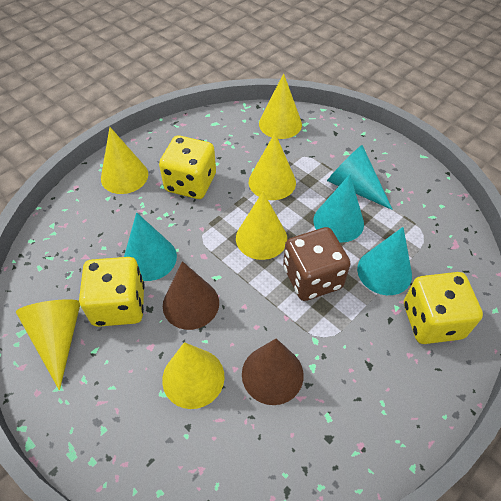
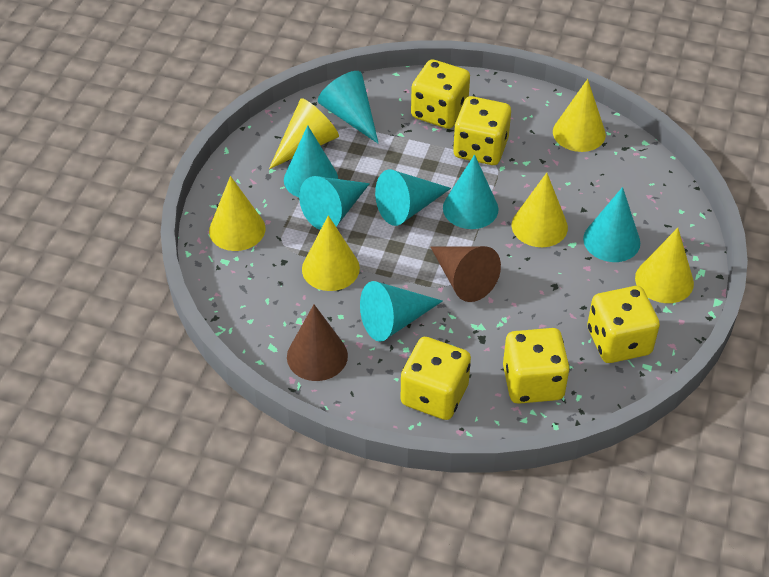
brown dice: 1 -> 0
turquoise cone: 4 -> 7
yellow dice: 3 -> 5

